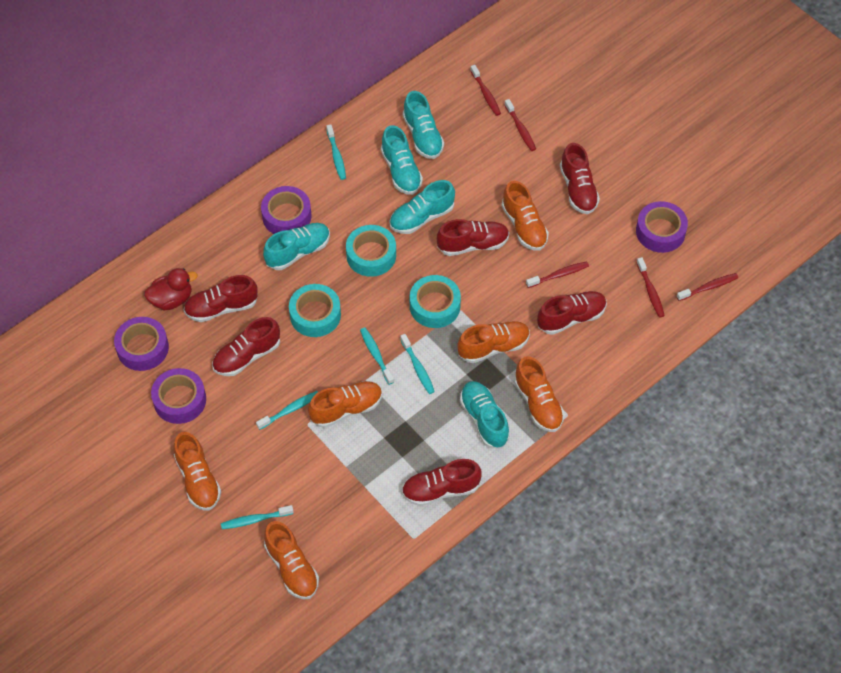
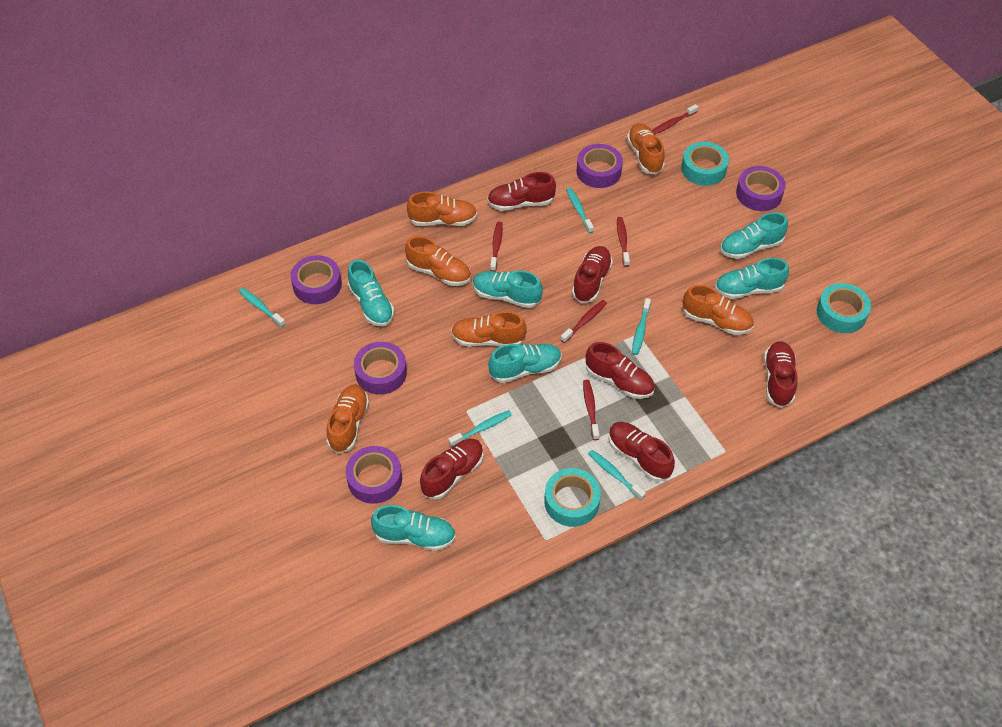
purple tape: 4 -> 5
red duck: 1 -> 0
turquoise shoe: 5 -> 6

